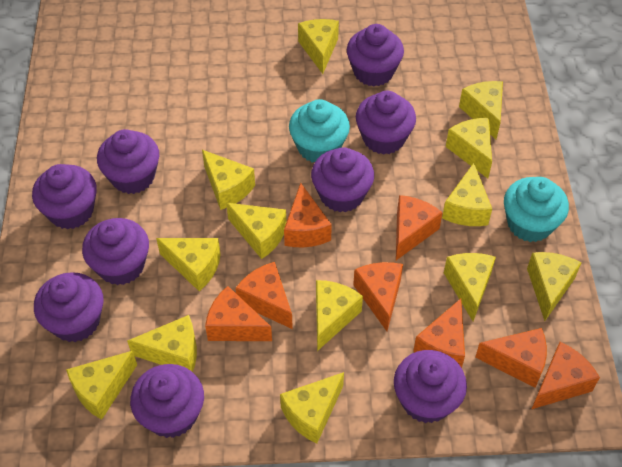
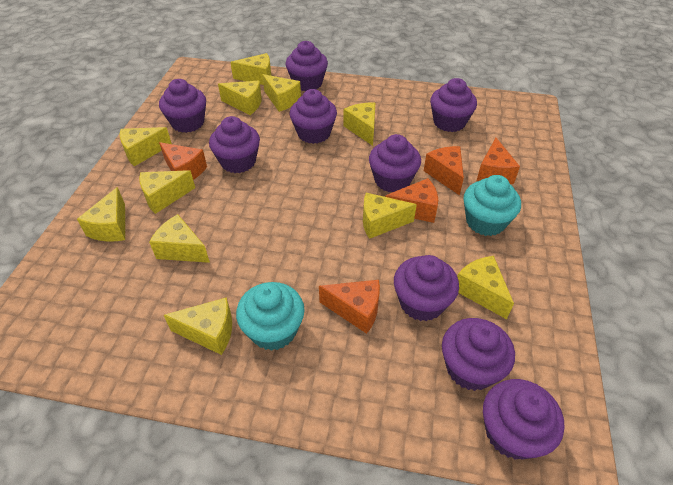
orange cheese: 8 -> 5
yellow cheese: 13 -> 11

